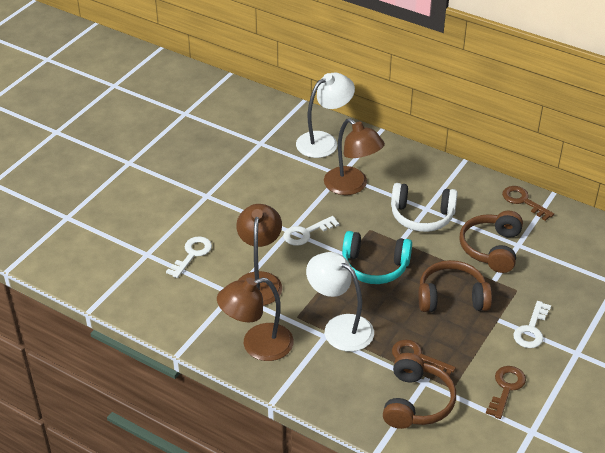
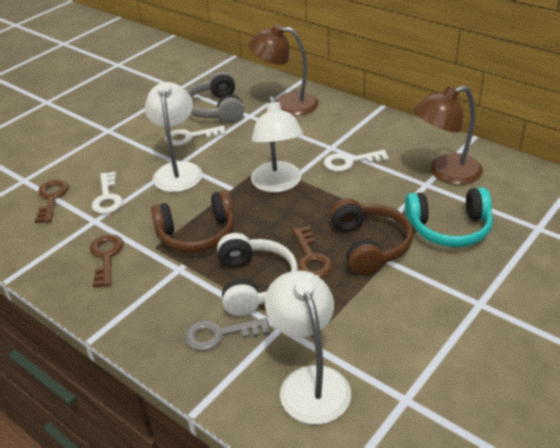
brown headphones: 3 -> 2
brown lamp: 3 -> 2
grey headphones: 0 -> 1
grey key: 0 -> 1
white lamp: 2 -> 3

